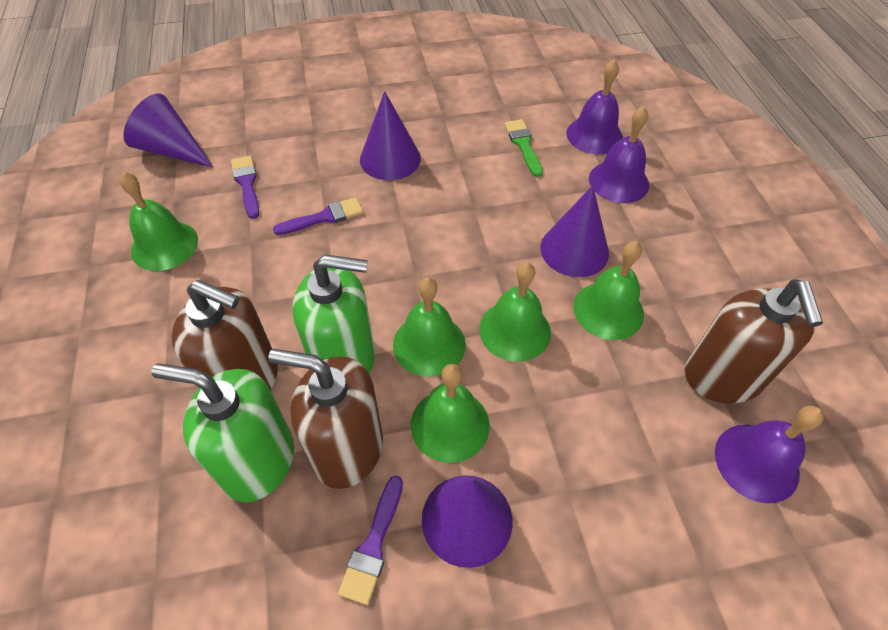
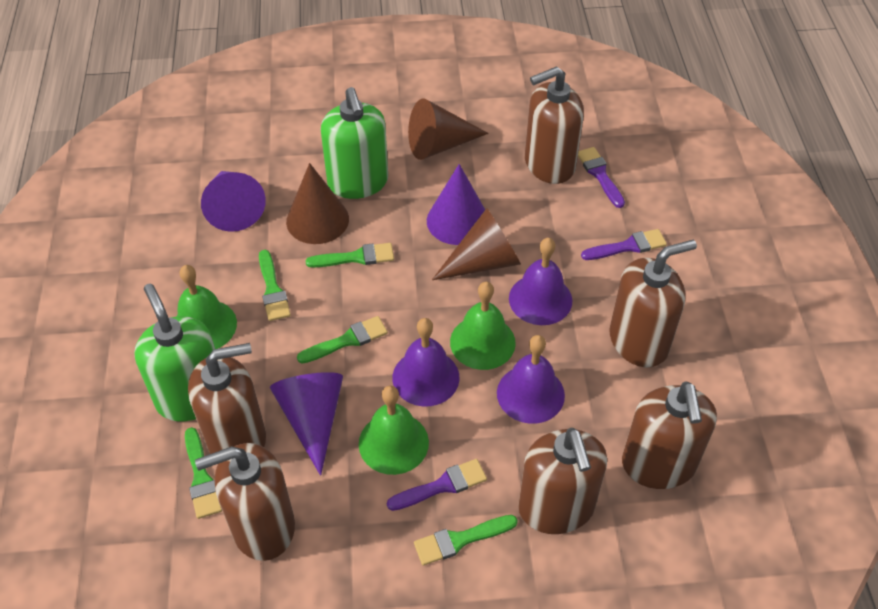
brown cone: 0 -> 3
brown soap dispenser: 3 -> 6
green bell: 5 -> 3
green brush: 1 -> 5
purple cone: 4 -> 3

